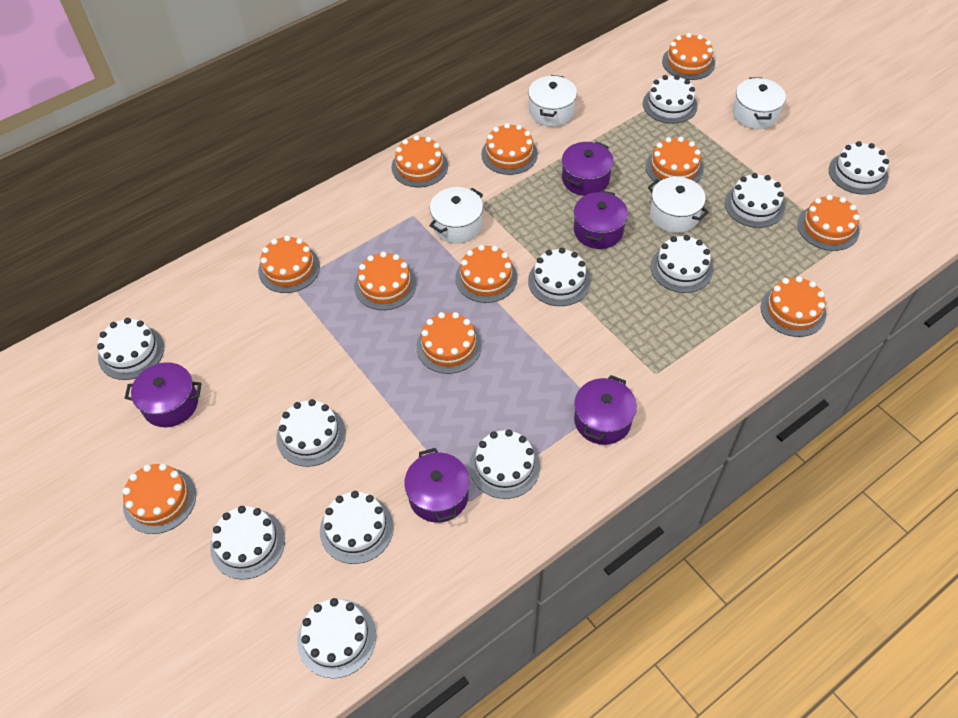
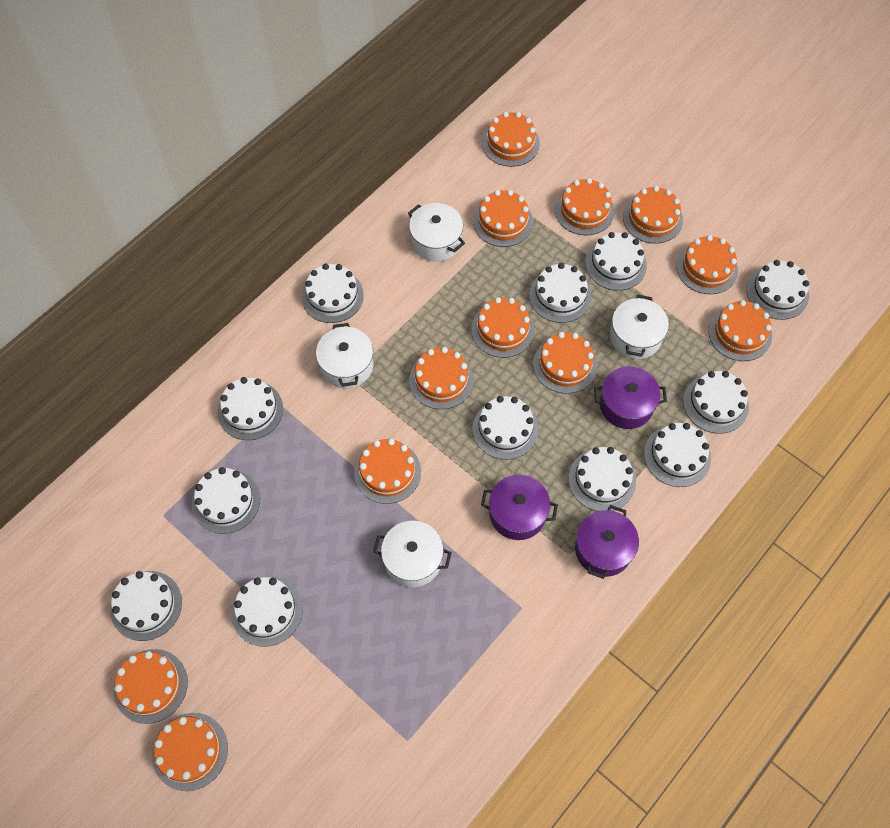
orange cake: 11 -> 12
purple pot: 5 -> 3
white cake: 11 -> 12

